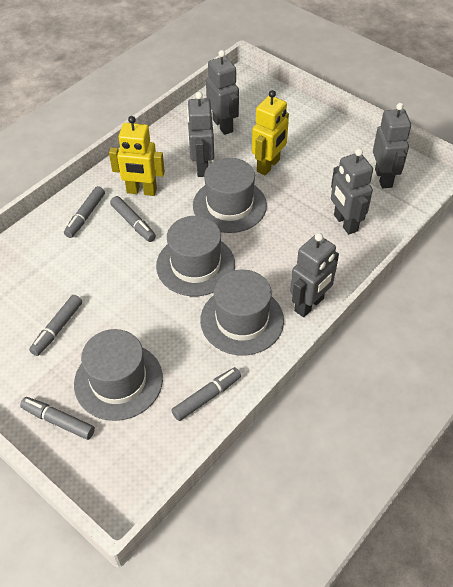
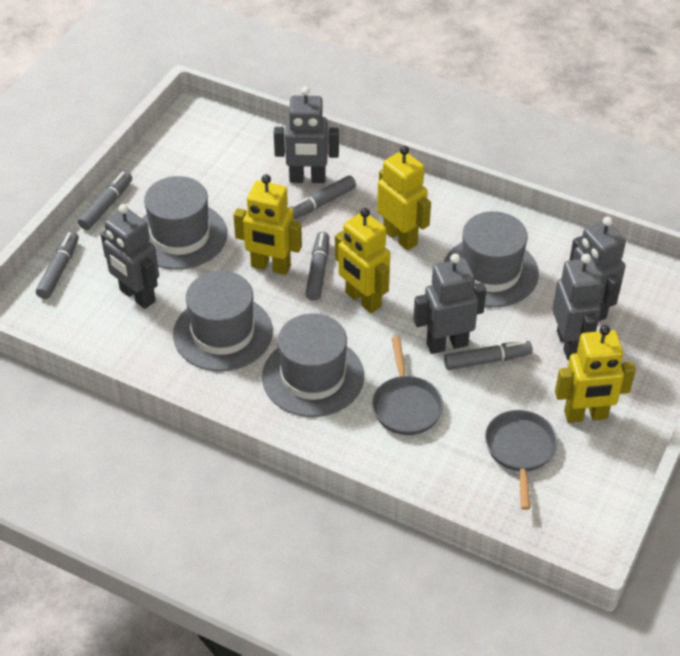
grey pan: 0 -> 2
yellow robot: 2 -> 4

